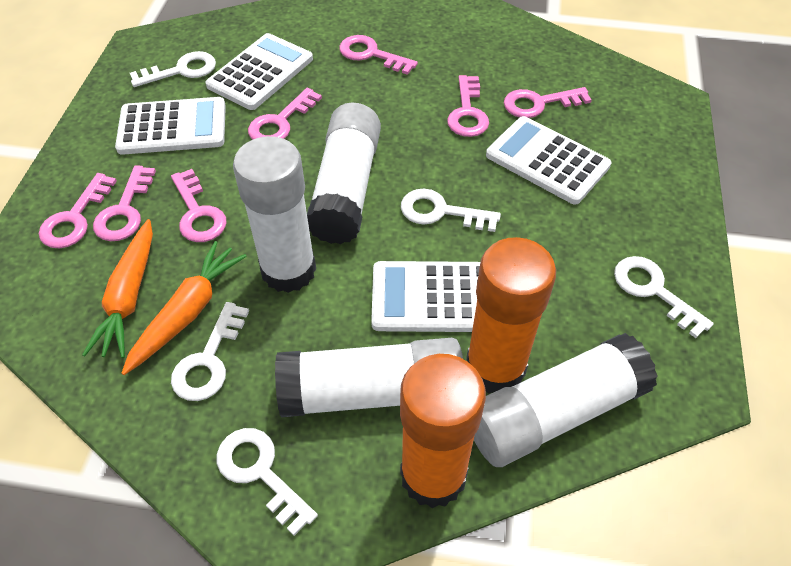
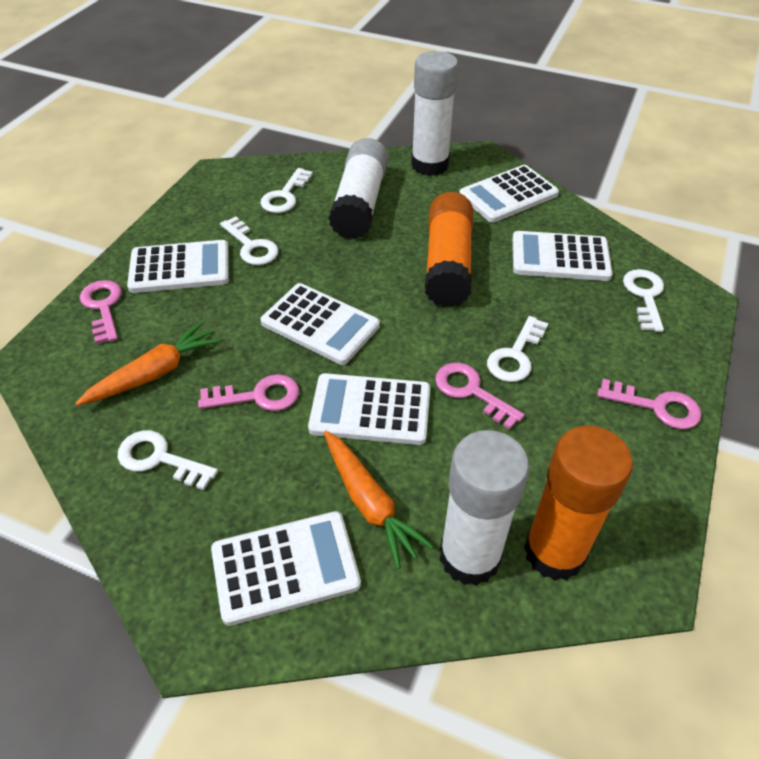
pink key: 7 -> 4
white calculator: 4 -> 6
white glue stick: 4 -> 3

